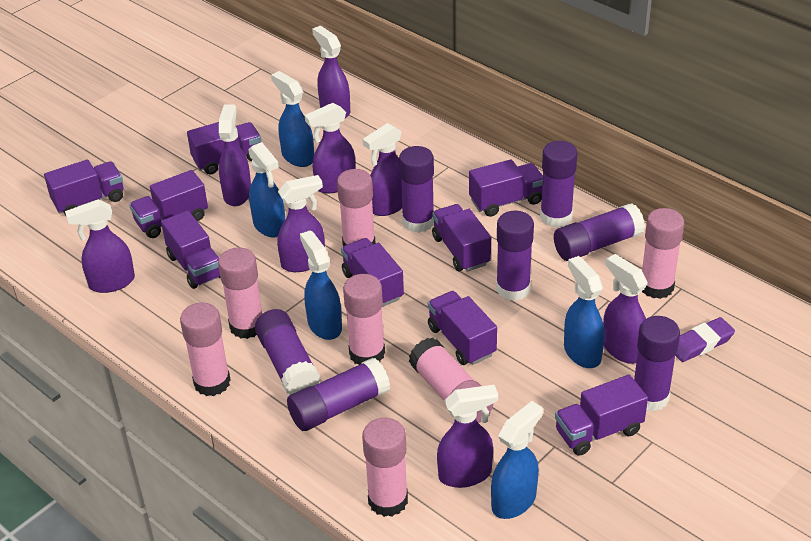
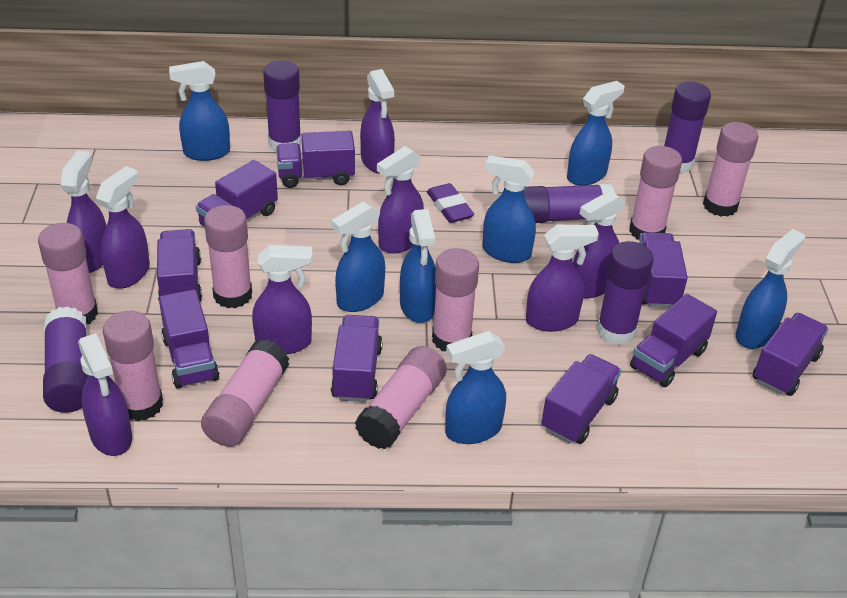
blue spray bottle: 5 -> 7
pink glue stick: 7 -> 8
purple glue stick: 7 -> 5

